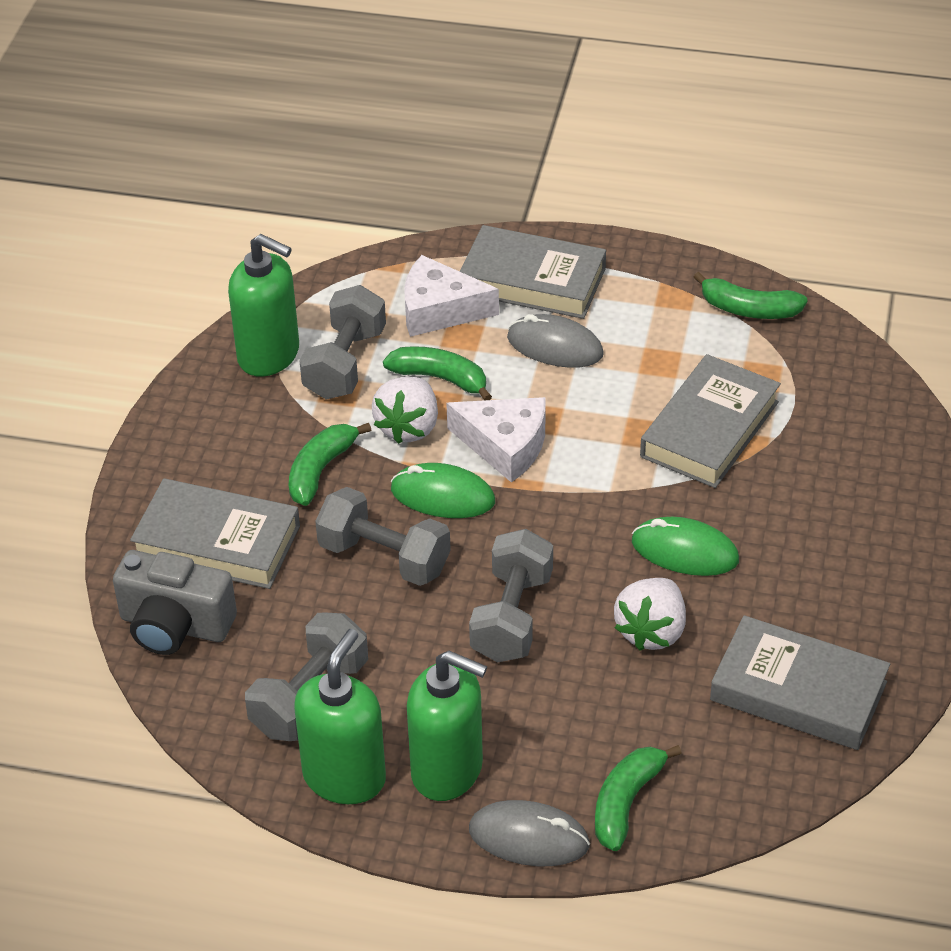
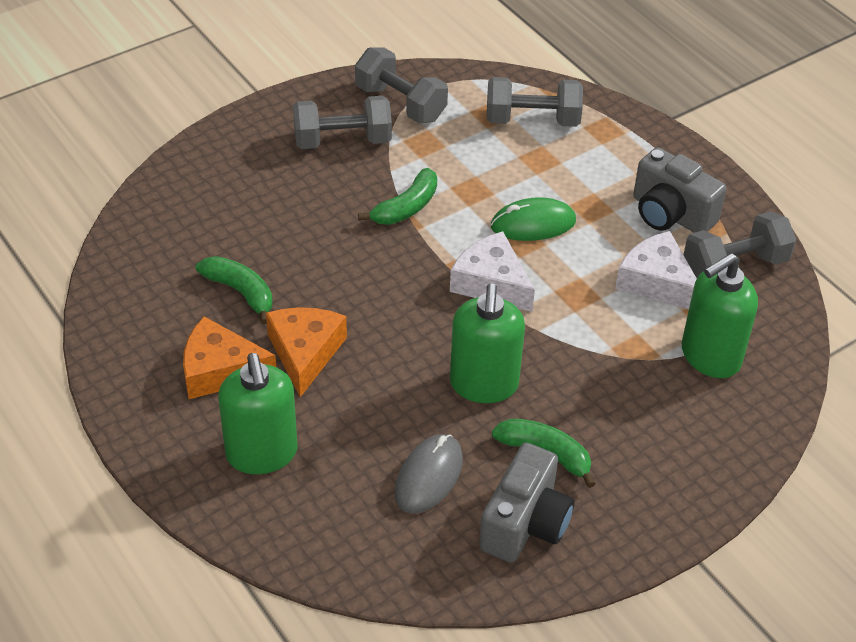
green banana: 4 -> 3
green mouse: 2 -> 1
grey book: 4 -> 0
grey camera: 1 -> 2
grey mouse: 2 -> 1
orange cheese: 0 -> 2
white strawberry: 2 -> 0

